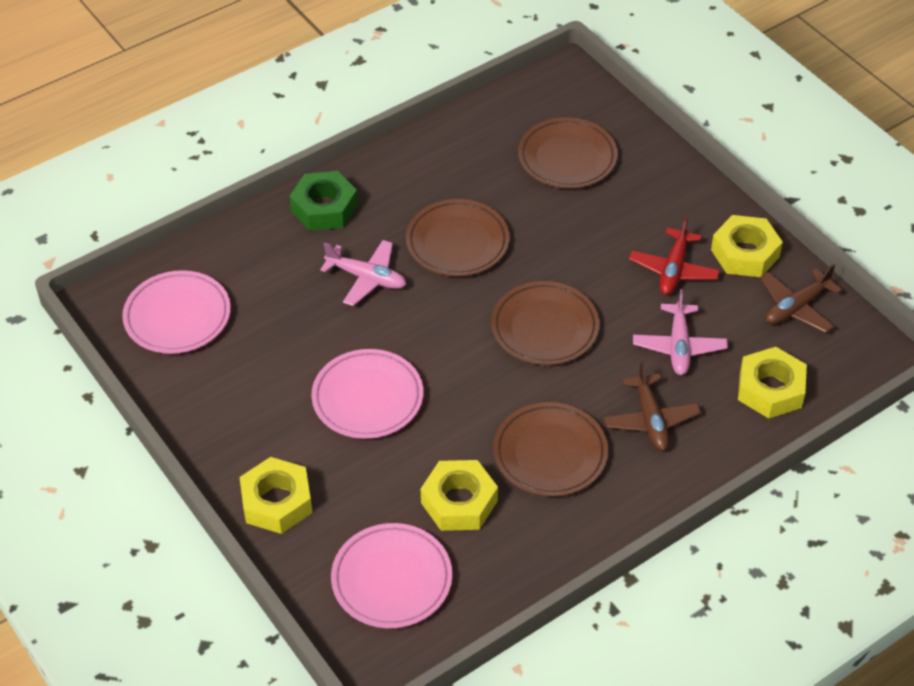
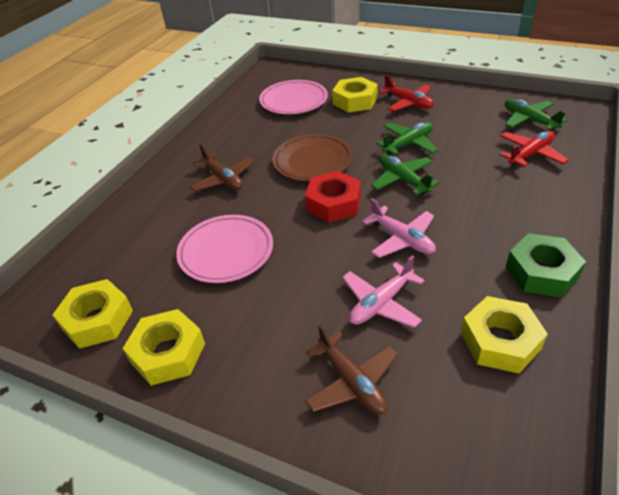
brown plate: 4 -> 1
green plane: 0 -> 3
pink plate: 3 -> 2
red nut: 0 -> 1
red plane: 1 -> 2

